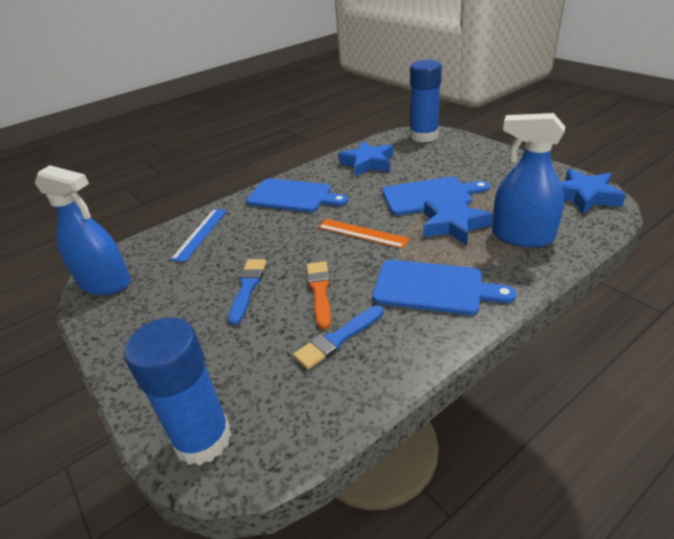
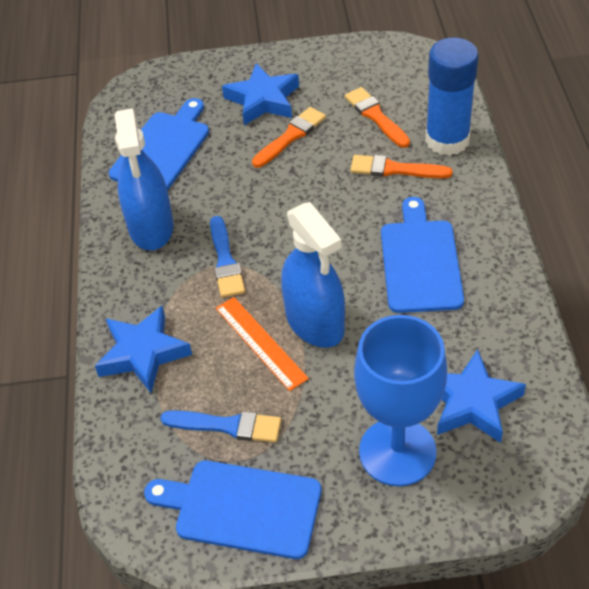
blue glue stick: 2 -> 1
blue goblet: 0 -> 1
blue ruler: 1 -> 0
orange brush: 1 -> 3

